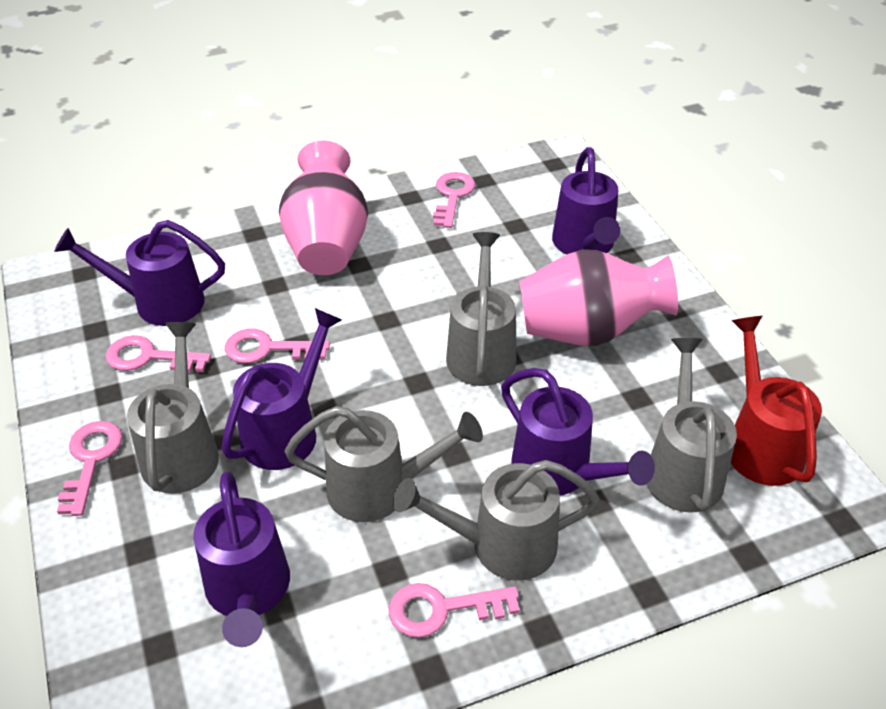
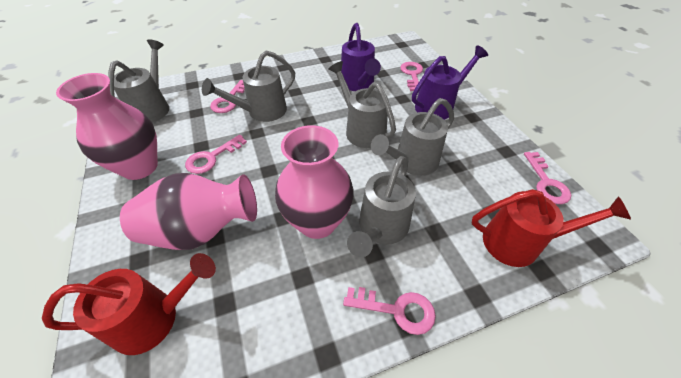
pink vase: 2 -> 3
purple watering can: 5 -> 2
red watering can: 1 -> 2

